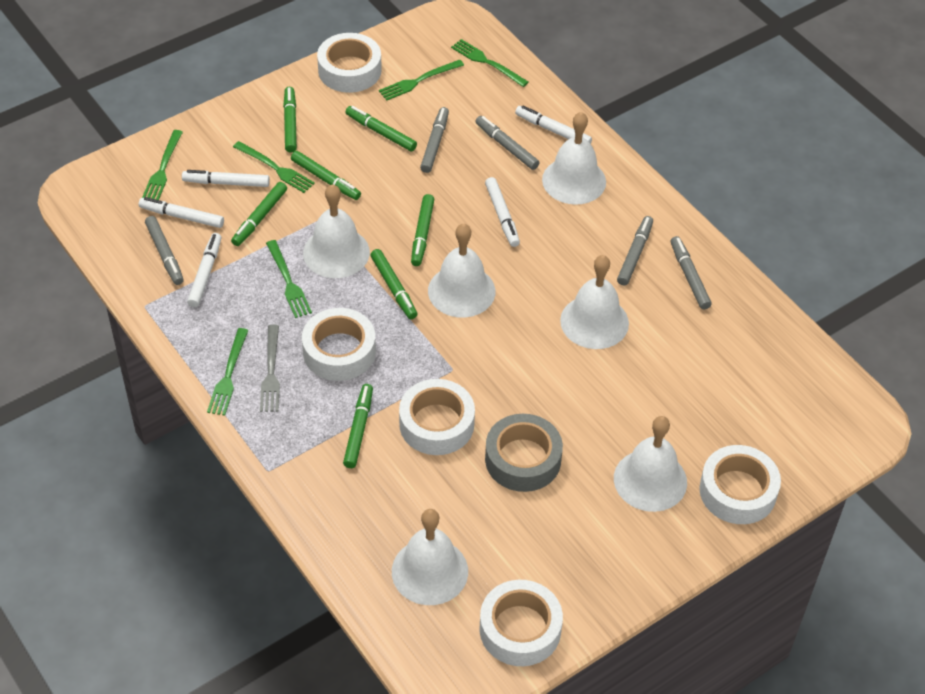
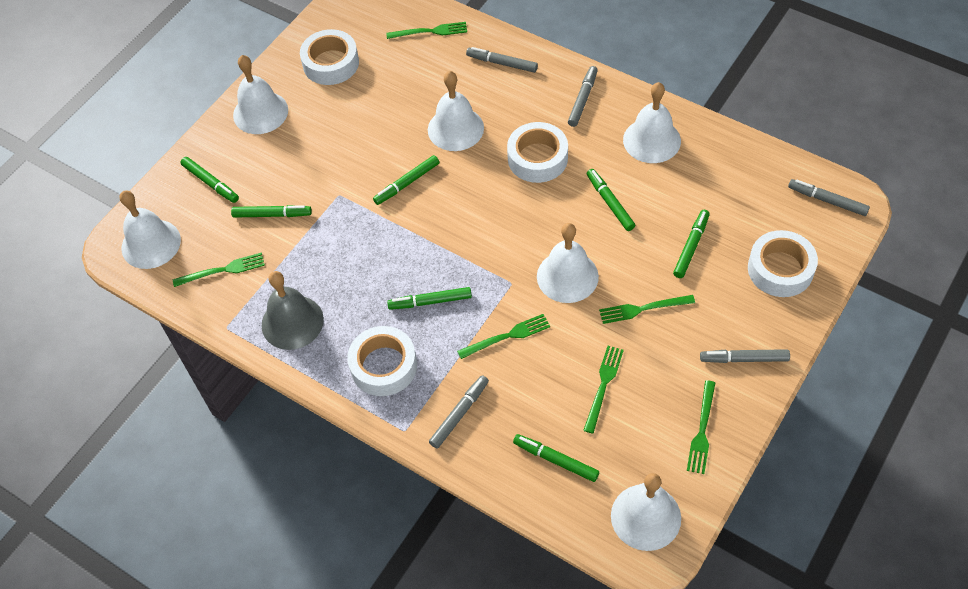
grey bell: 0 -> 1
grey fork: 1 -> 0
grey tape: 1 -> 0
white marker: 5 -> 0
white tape: 5 -> 4

